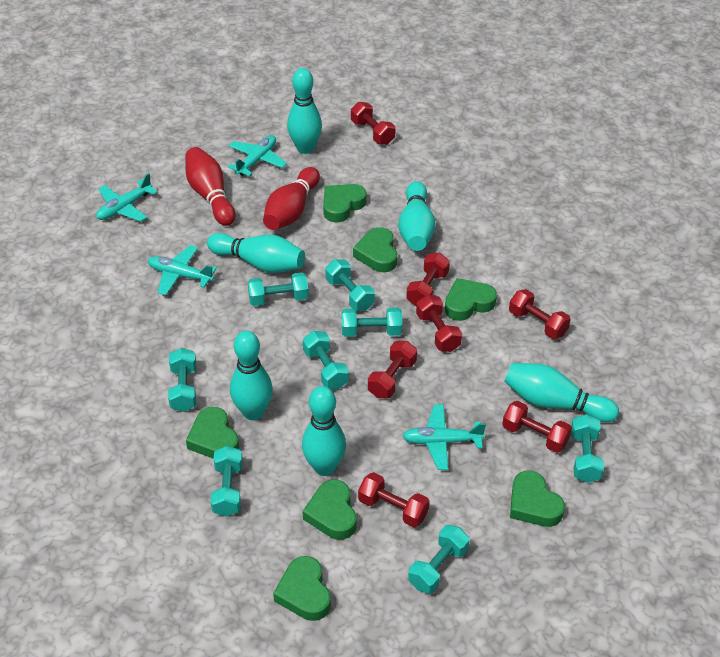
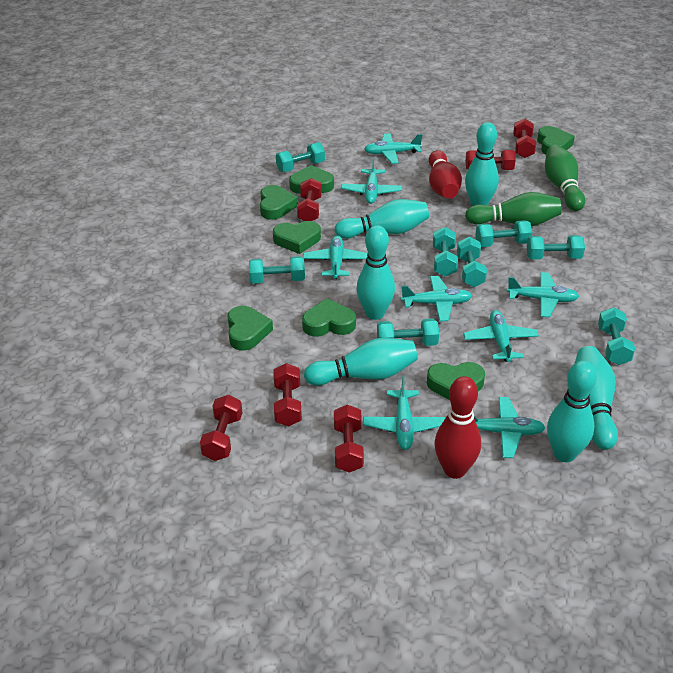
green bowling pin: 0 -> 2
red dumbbell: 7 -> 6
turquoise plane: 4 -> 8

